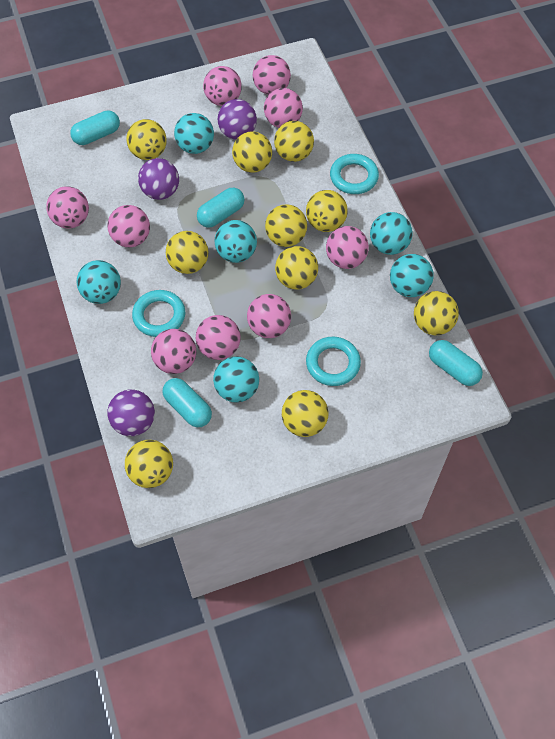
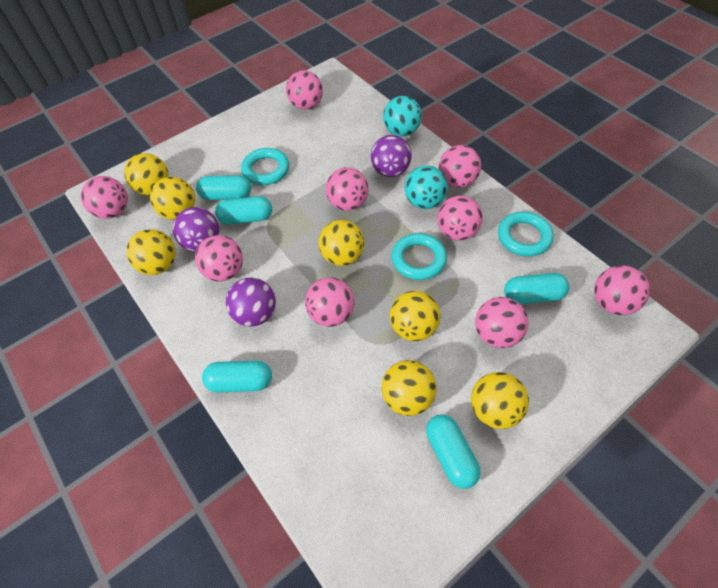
turquoise ball: 6 -> 2
turquoise capsule: 4 -> 5
yellow ball: 10 -> 7

